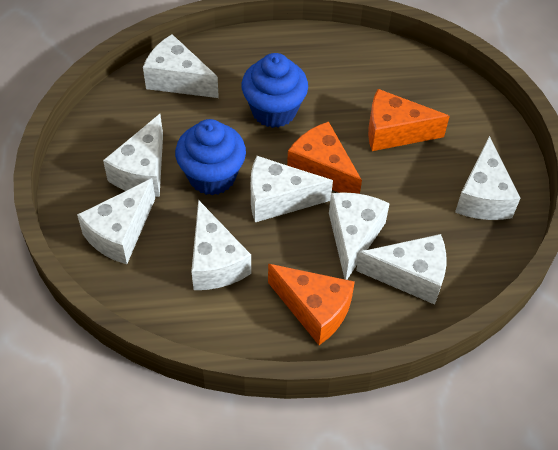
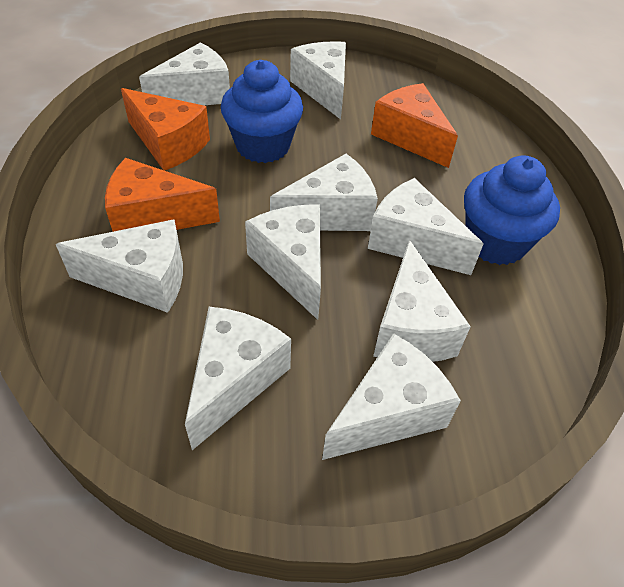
white cheese: 8 -> 9

